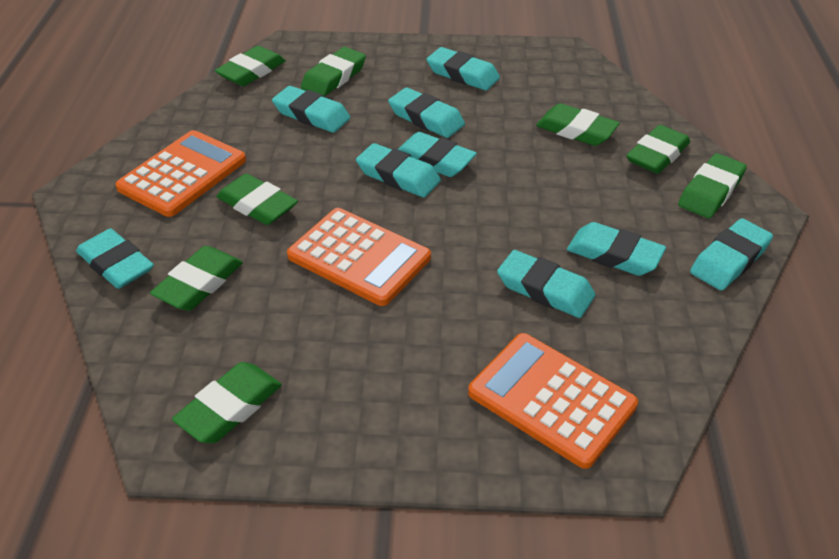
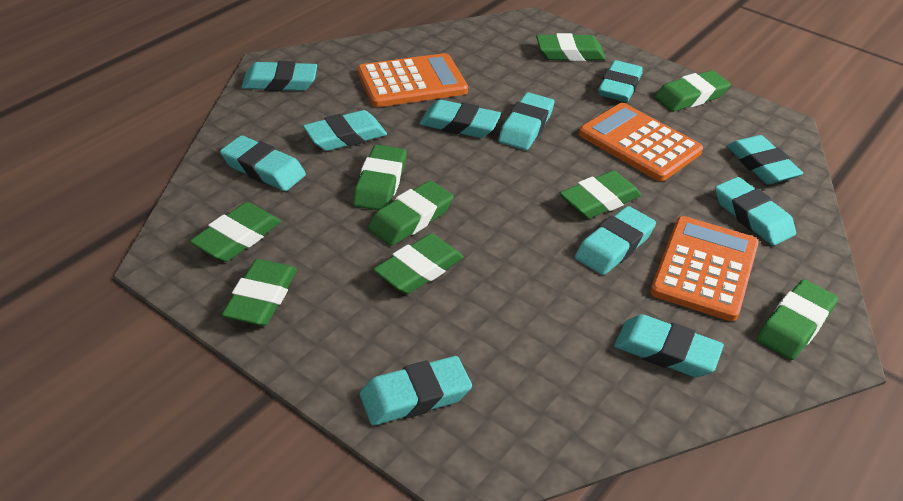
green eraser: 8 -> 9
turquoise eraser: 9 -> 11

